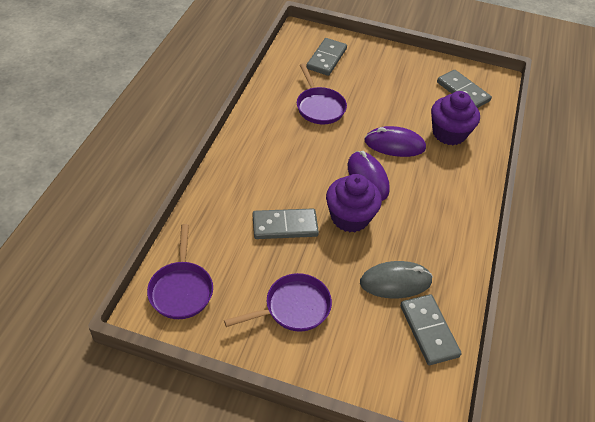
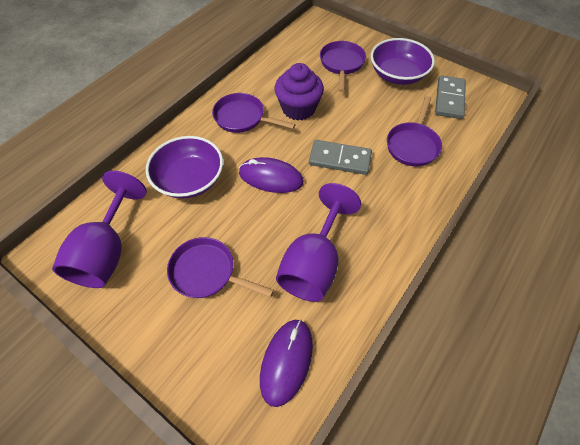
grey domino: 4 -> 2
grey mouse: 1 -> 0
purple bowl: 0 -> 2
purple cupcake: 2 -> 1
purple goblet: 0 -> 2
purple pan: 3 -> 4

